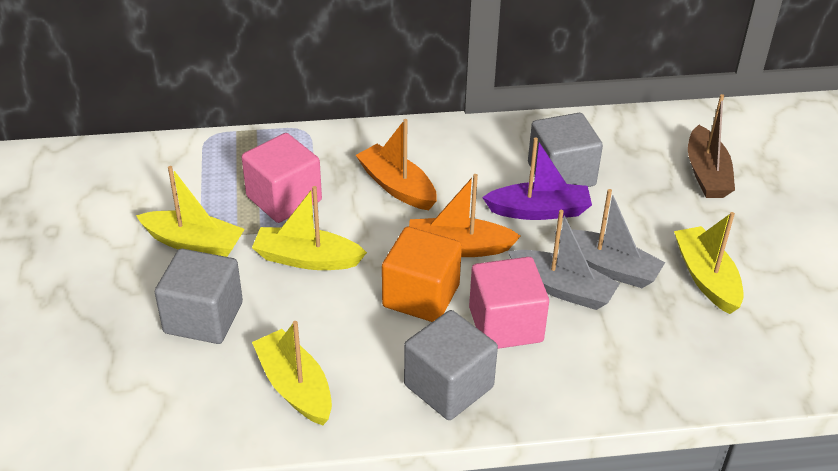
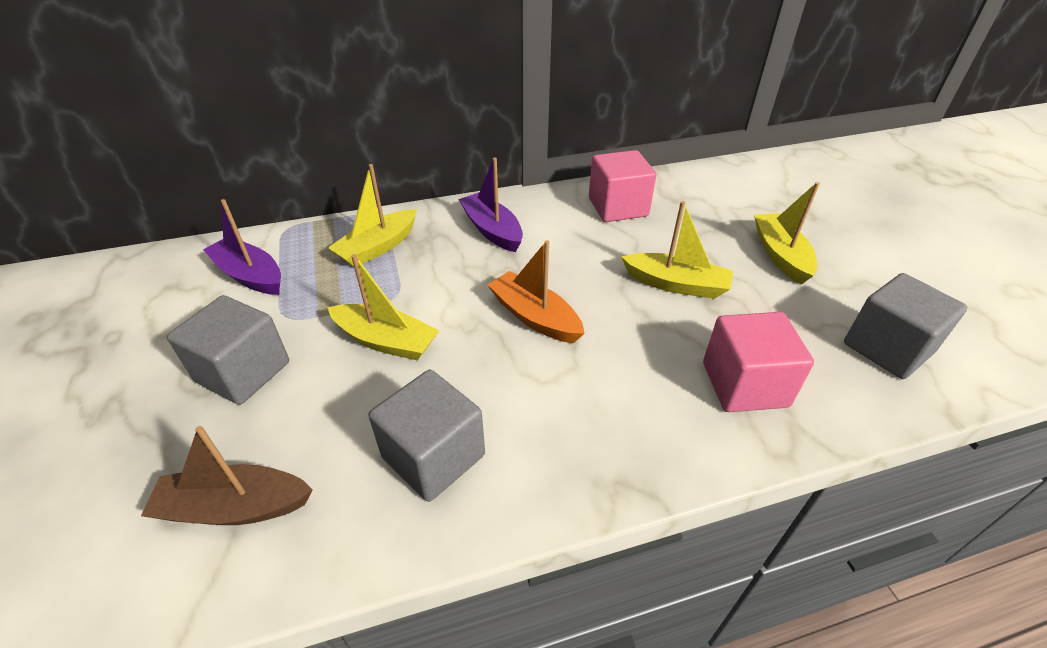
grey boat: 2 -> 0
orange boat: 2 -> 1
orange cube: 1 -> 0
purple boat: 1 -> 2

